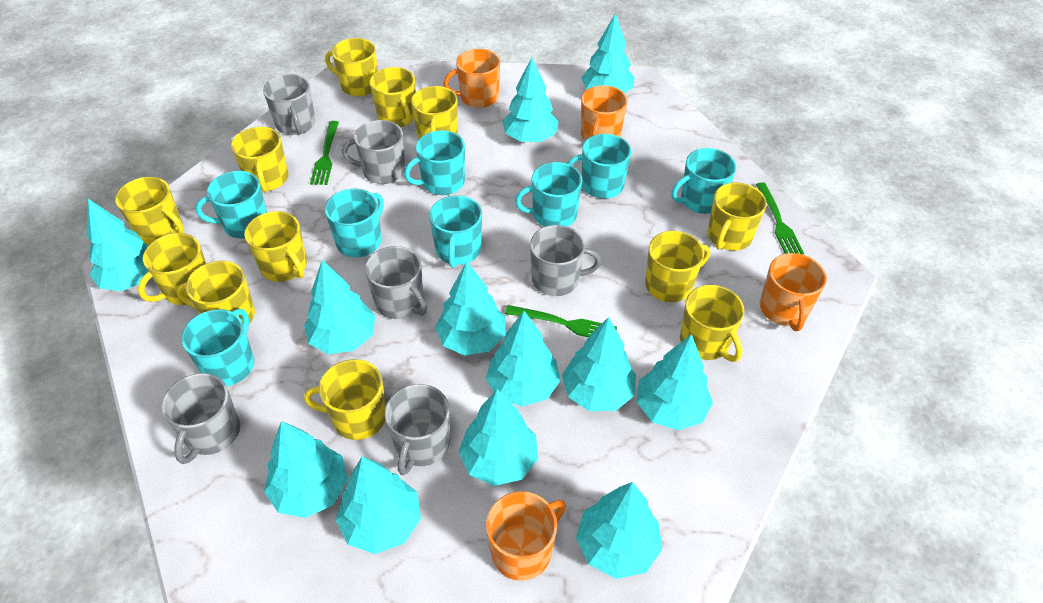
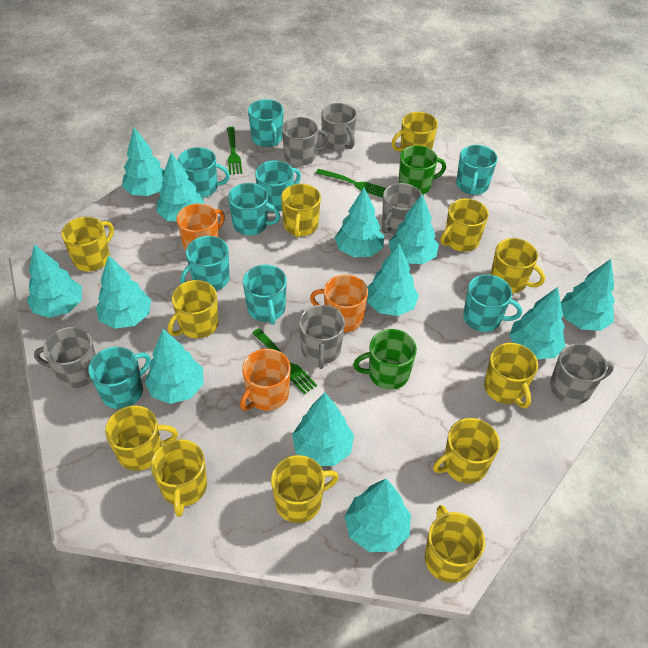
green mug: 0 -> 2
orange mug: 4 -> 3
turquoise mug: 8 -> 9

